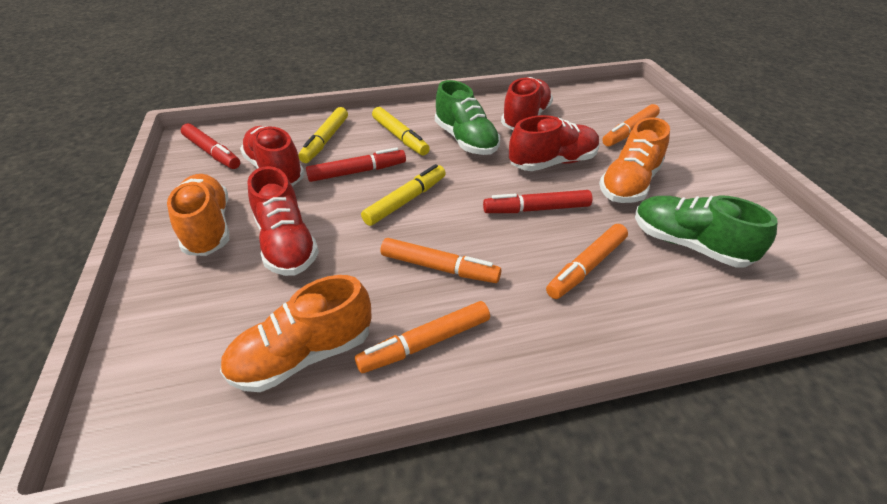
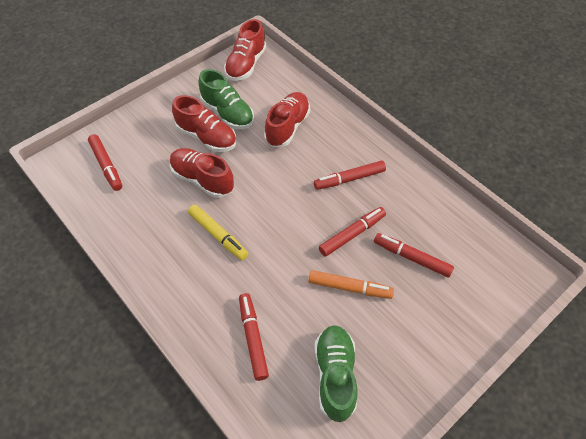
orange marker: 4 -> 1
orange shoe: 3 -> 0
red marker: 3 -> 5
yellow marker: 3 -> 1

